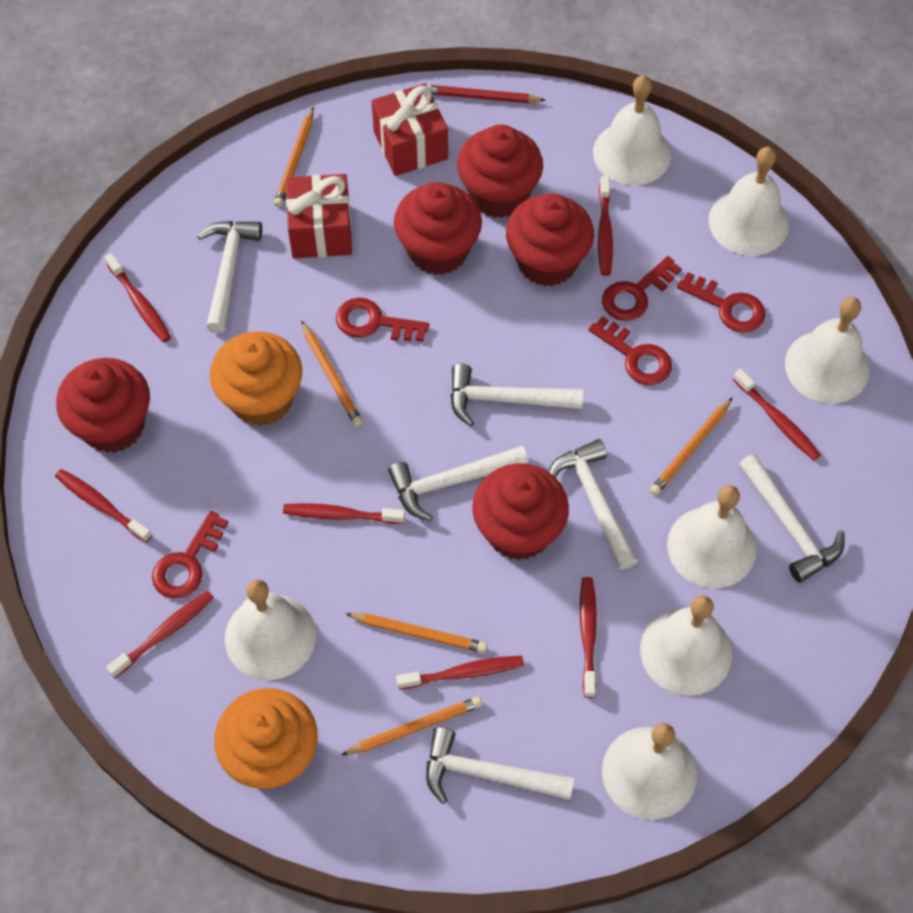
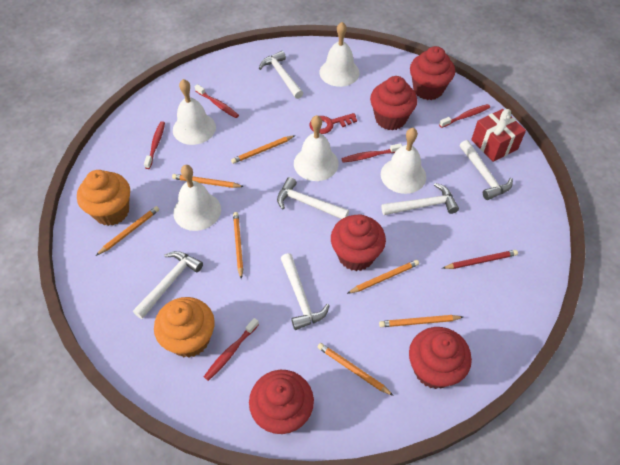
orange pencil: 5 -> 7
red gift: 2 -> 1
red key: 5 -> 1
red toothbrush: 8 -> 5
white bell: 7 -> 5

